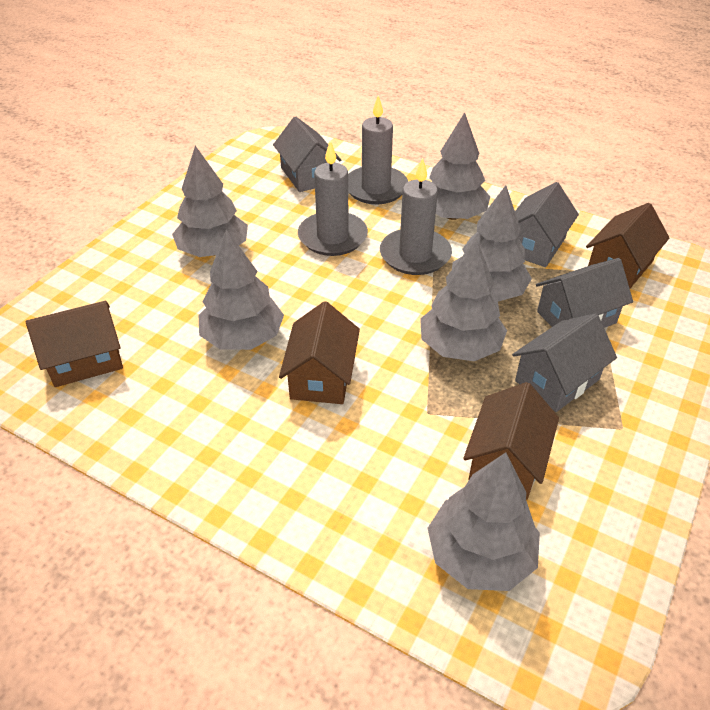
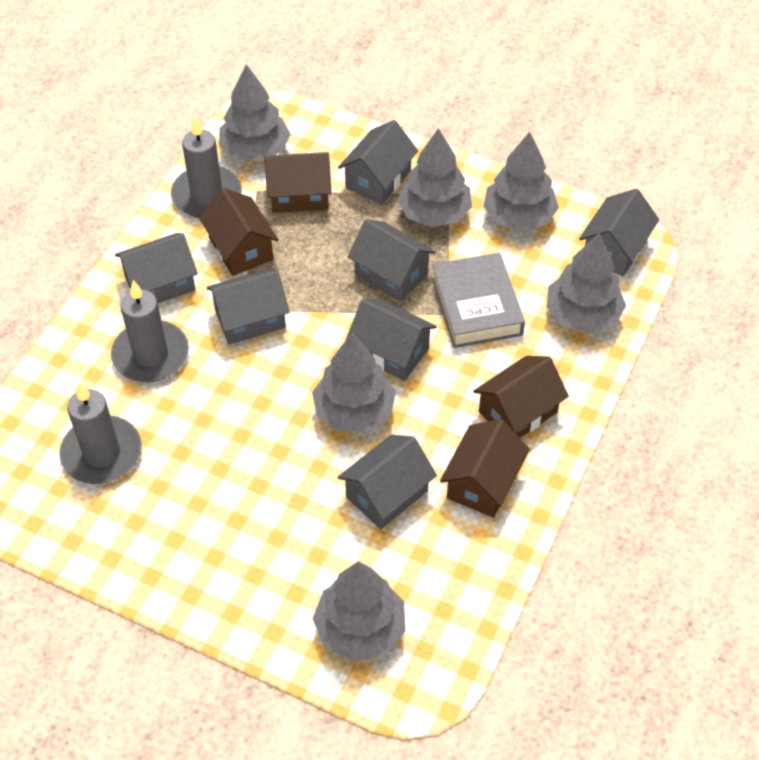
grey book: 0 -> 1
grey house: 4 -> 7

